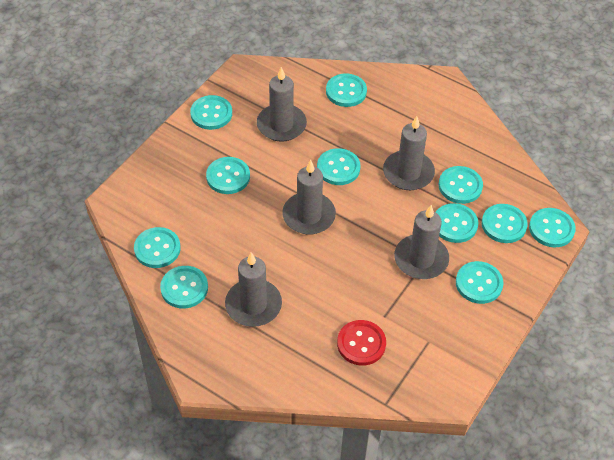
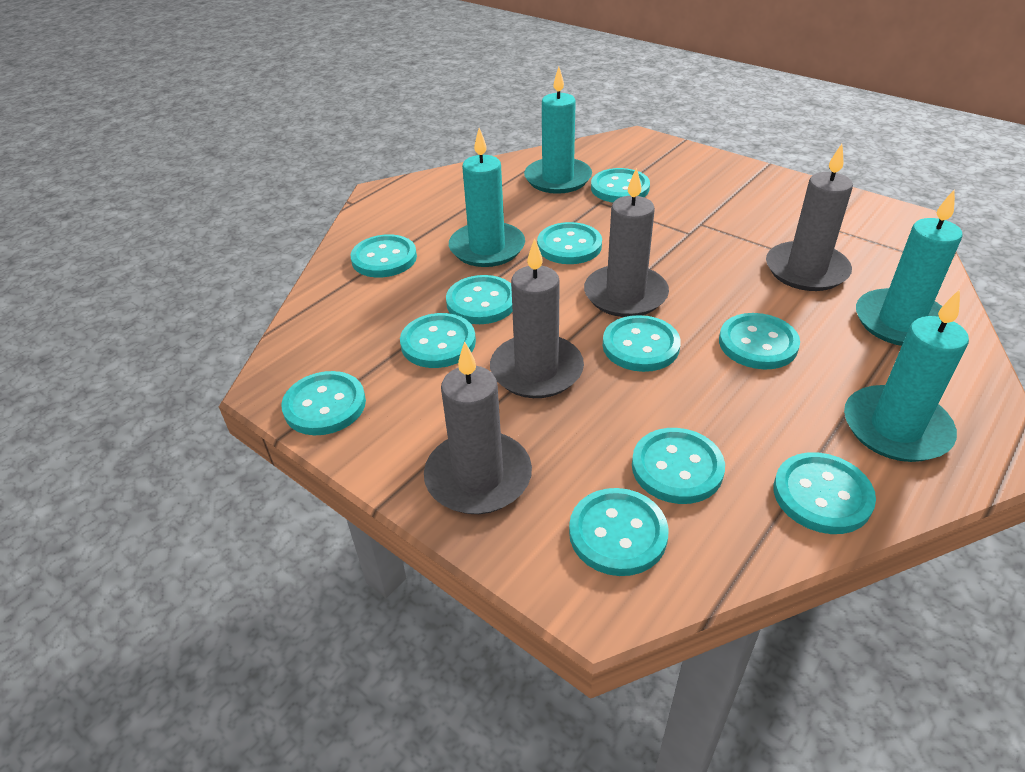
grey candle: 5 -> 4
red button: 1 -> 0
turquoise candle: 0 -> 4

